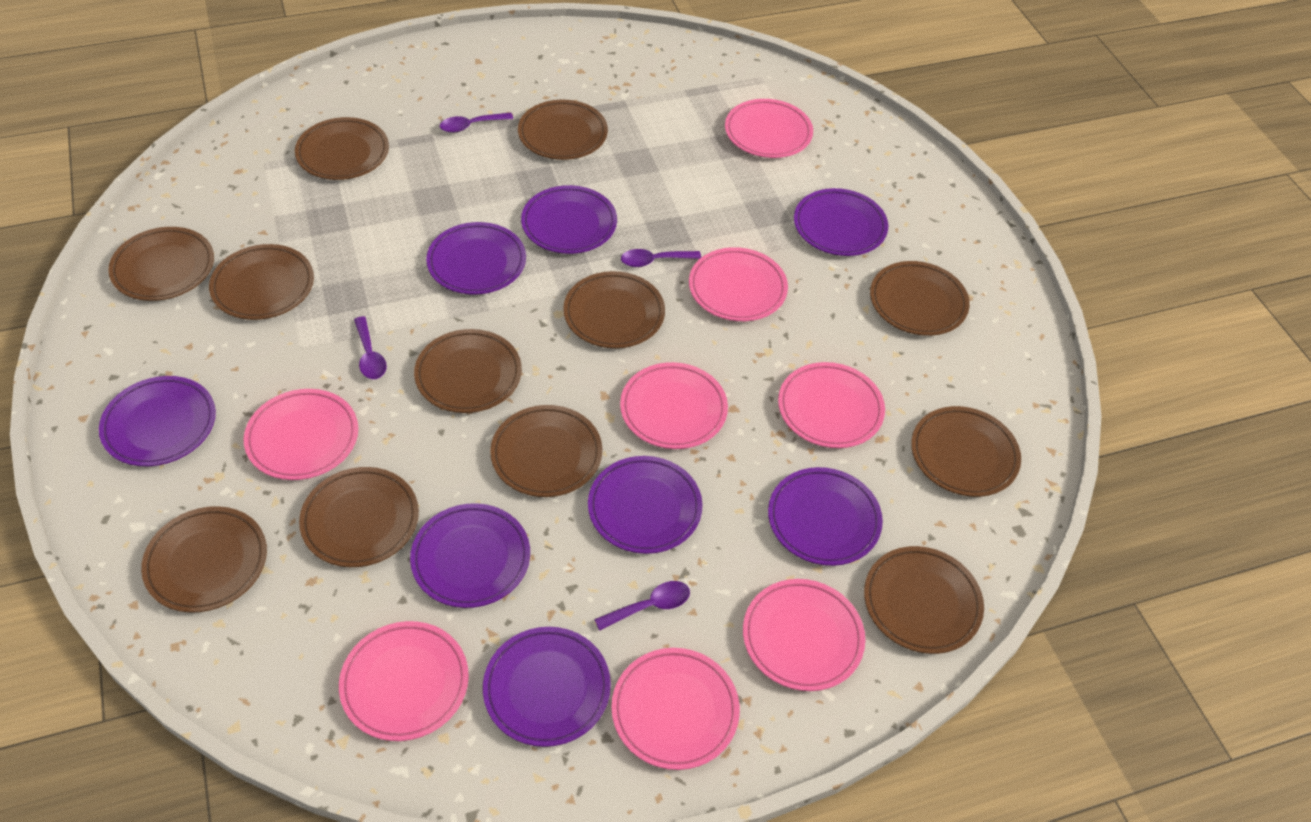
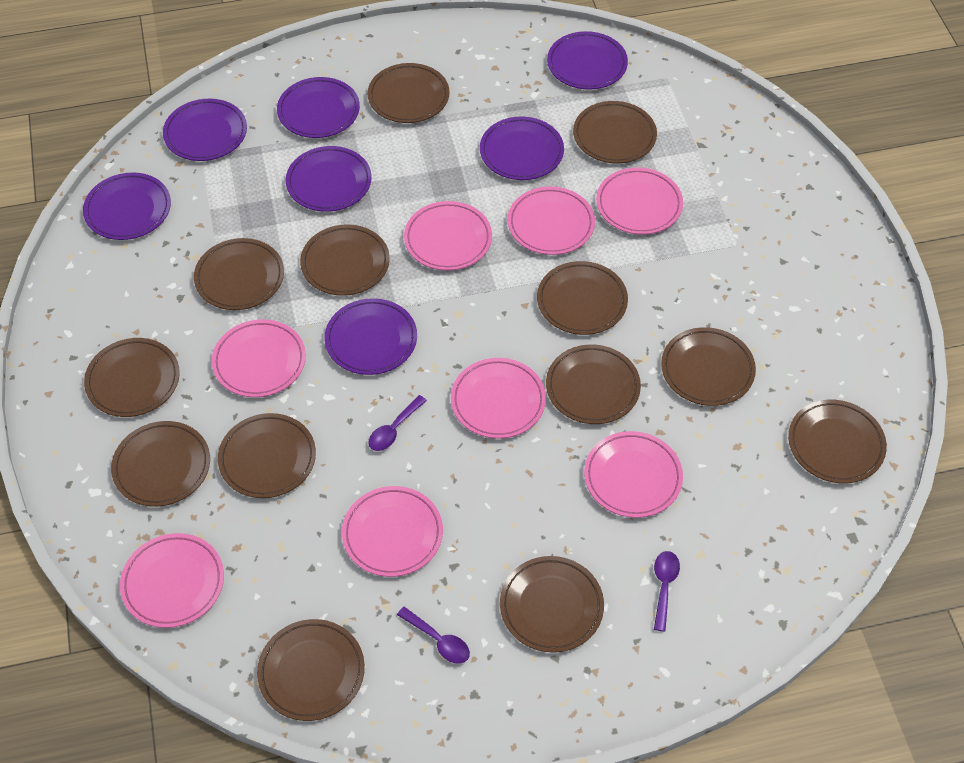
brown plate: 12 -> 13
purple plate: 8 -> 7
purple spoon: 4 -> 3

